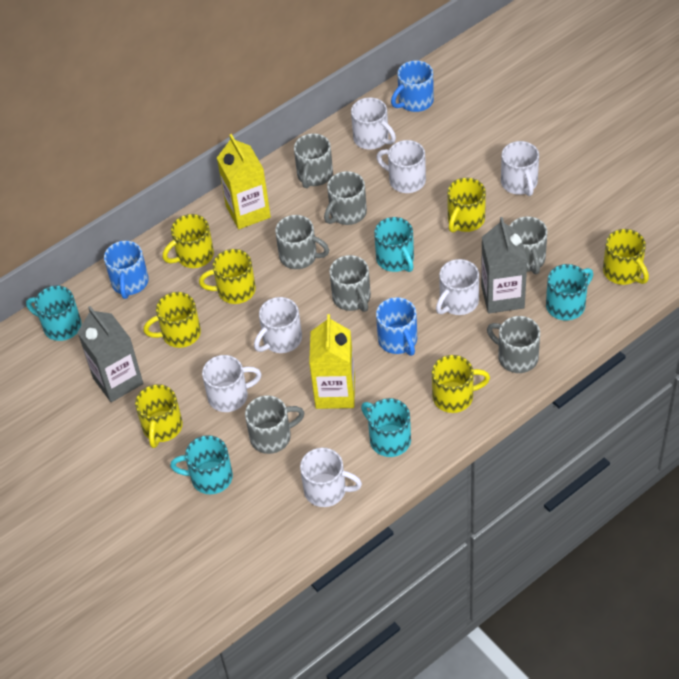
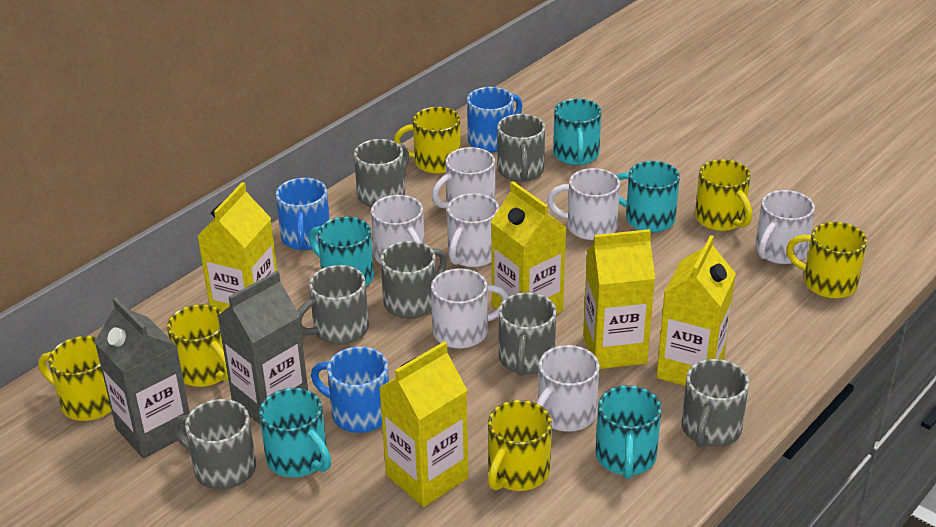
yellow carton: 2 -> 5
yellow mug: 7 -> 6

